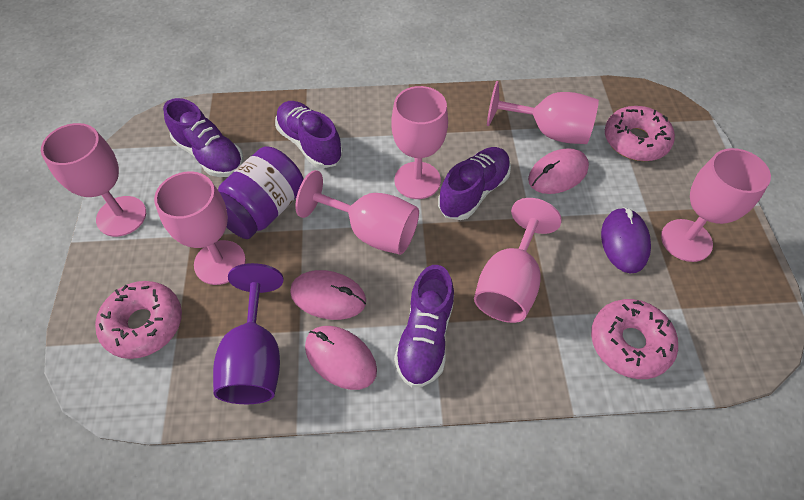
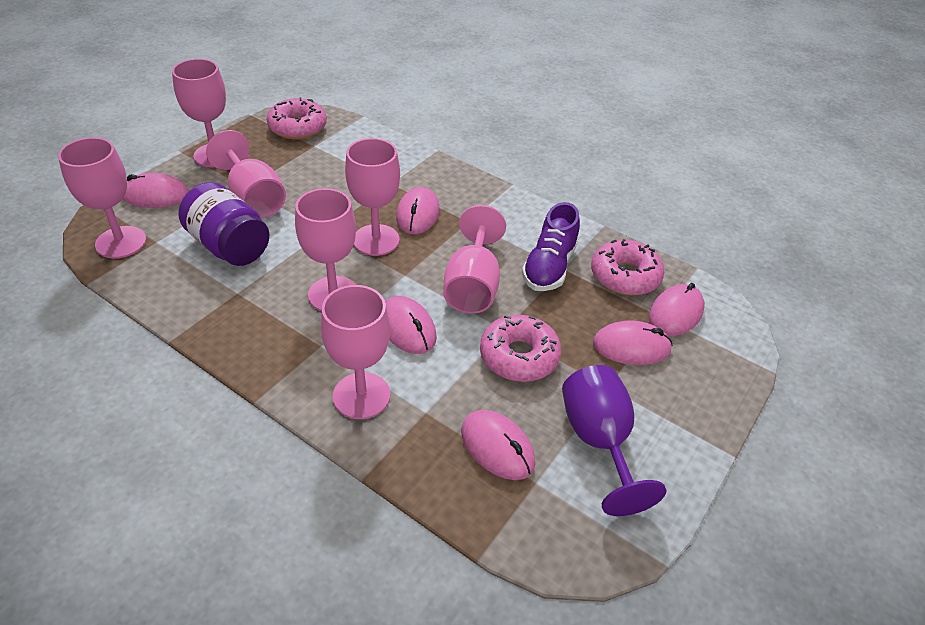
pink mouse: 3 -> 6
purple mouse: 1 -> 0
purple shoe: 4 -> 1

